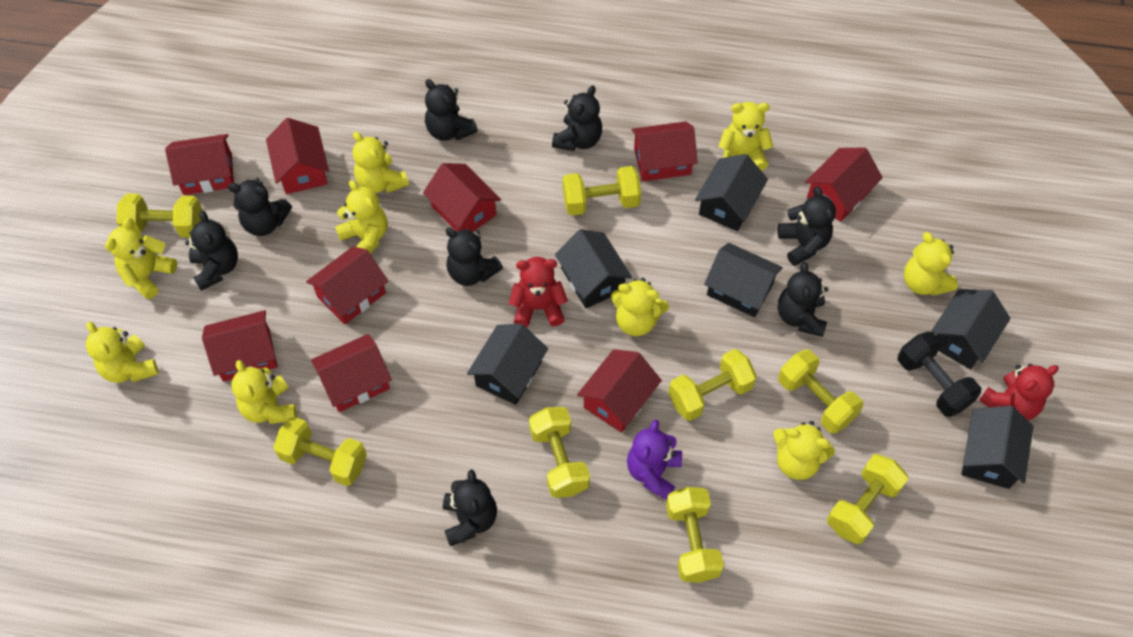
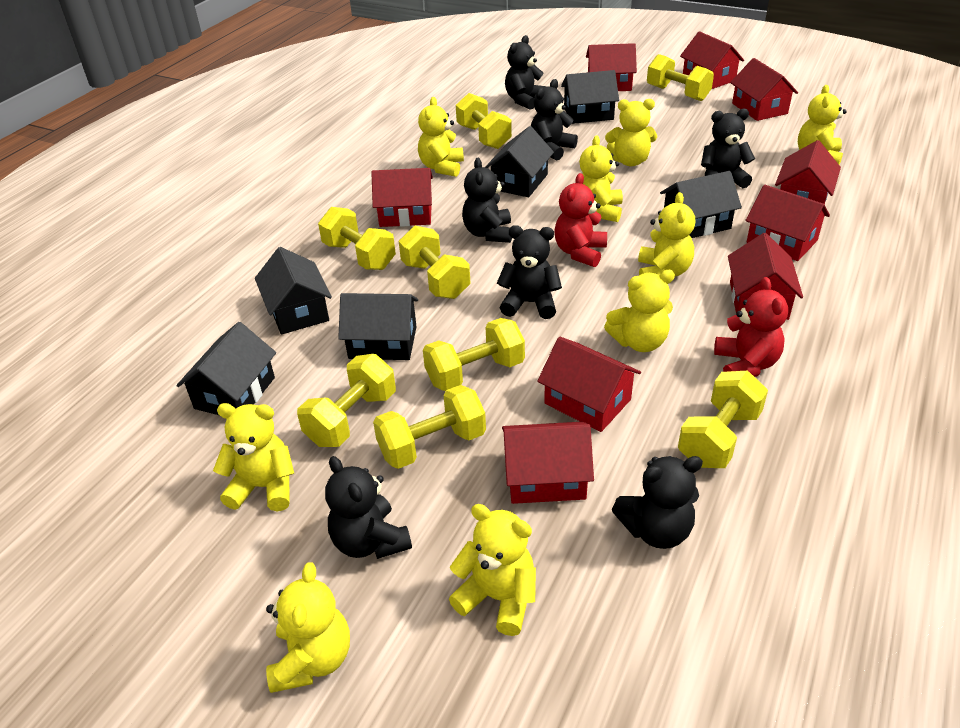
black dumbbell: 1 -> 0
black teddy bear: 8 -> 7
purple teddy bear: 1 -> 0

